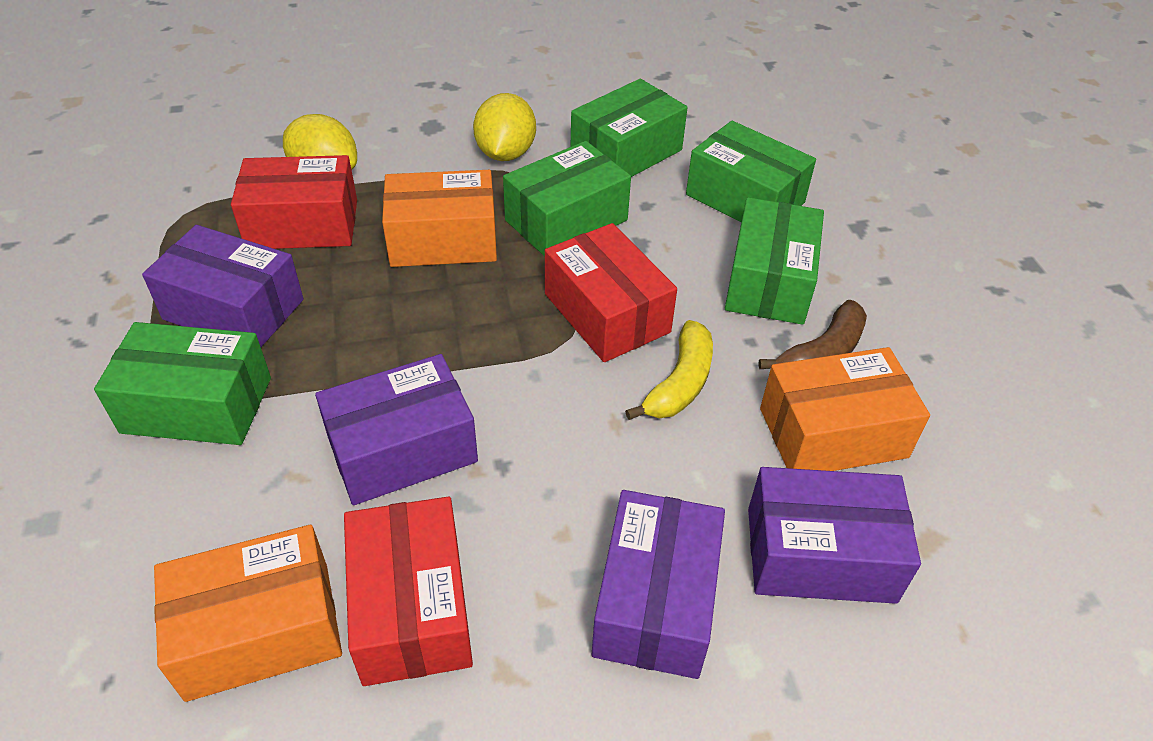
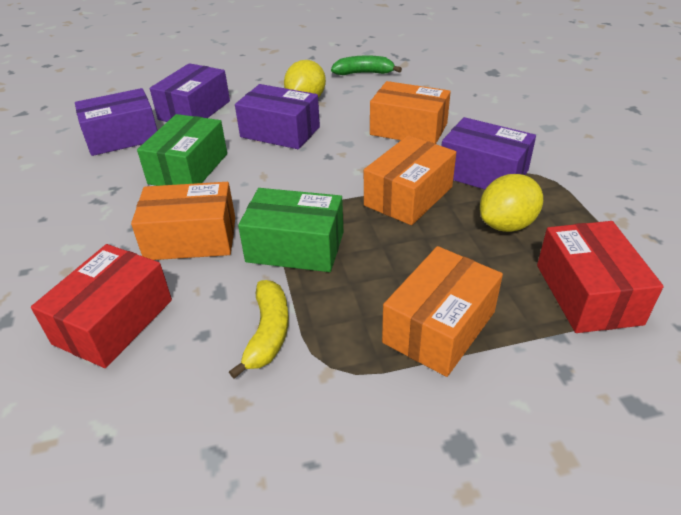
brown banana: 1 -> 0
green banana: 0 -> 1
green box: 5 -> 2
orange box: 3 -> 4
red box: 3 -> 2

